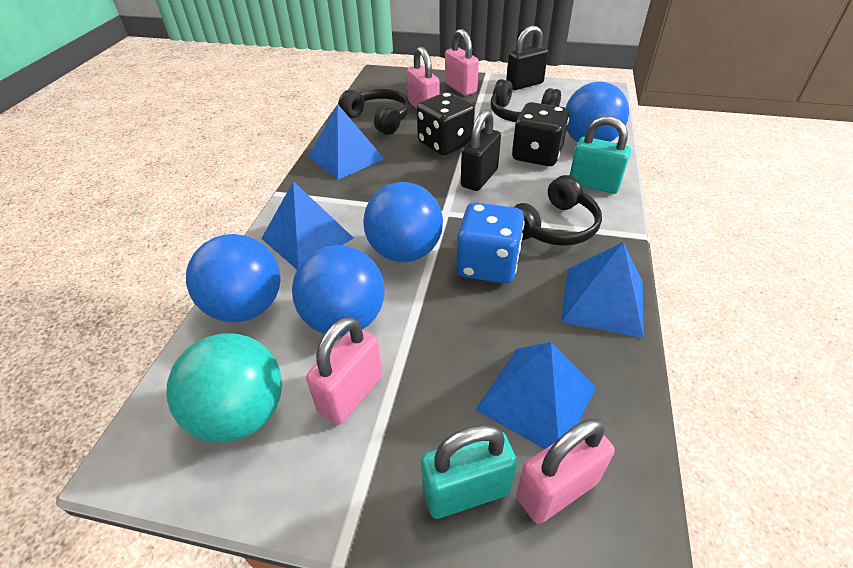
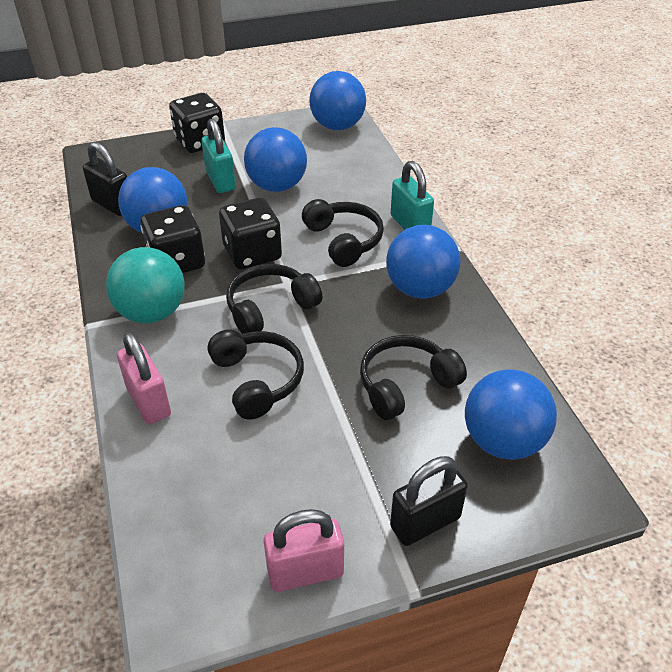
black dice: 2 -> 3
black headphones: 3 -> 4
blue ball: 4 -> 5
blue dice: 1 -> 0
blue pyramid: 4 -> 0
pink padlock: 4 -> 2

